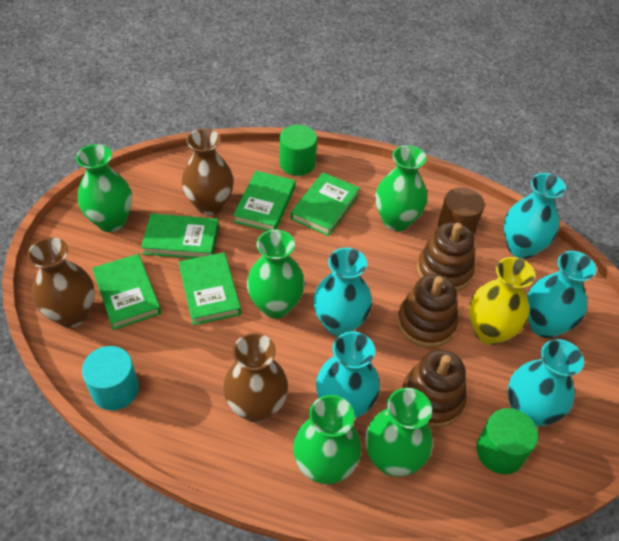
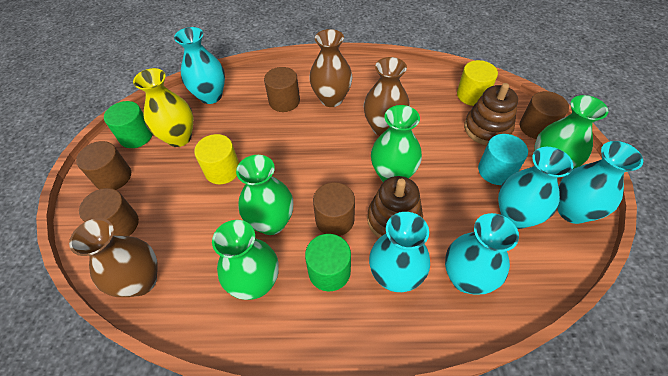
brown cylinder: 1 -> 5
brown stacking toy: 3 -> 2
green book: 5 -> 0
green vase: 5 -> 4
yellow cylinder: 0 -> 2

